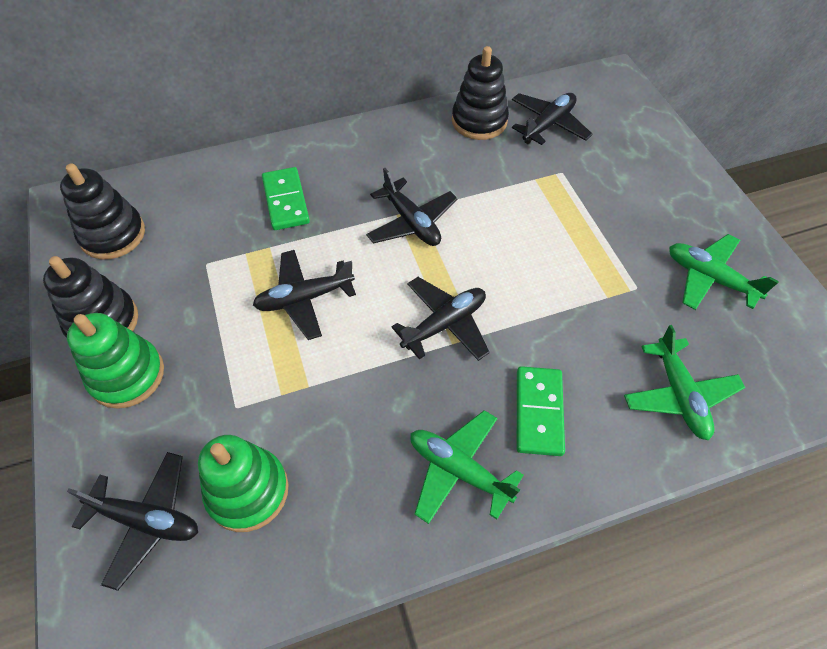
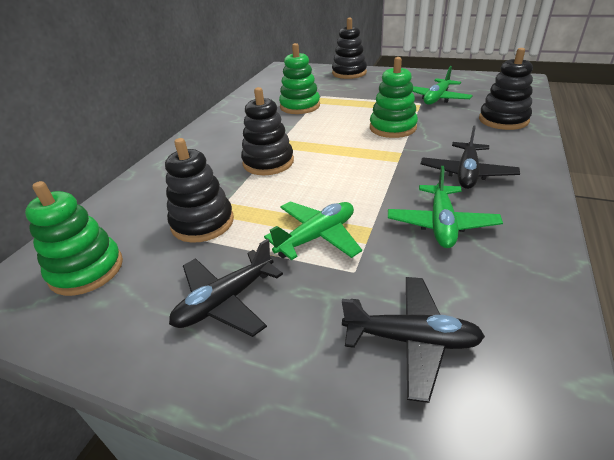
black plane: 5 -> 3
black stacking toy: 3 -> 4
green domino: 2 -> 0
green stacking toy: 2 -> 3

